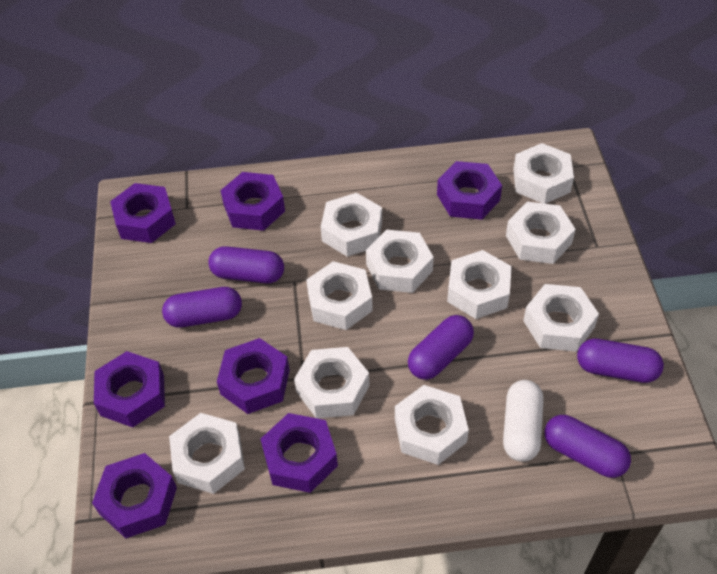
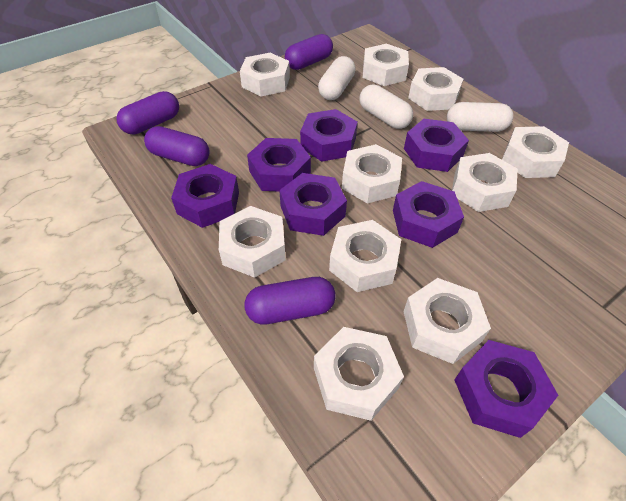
purple capsule: 5 -> 4
white capsule: 1 -> 3

